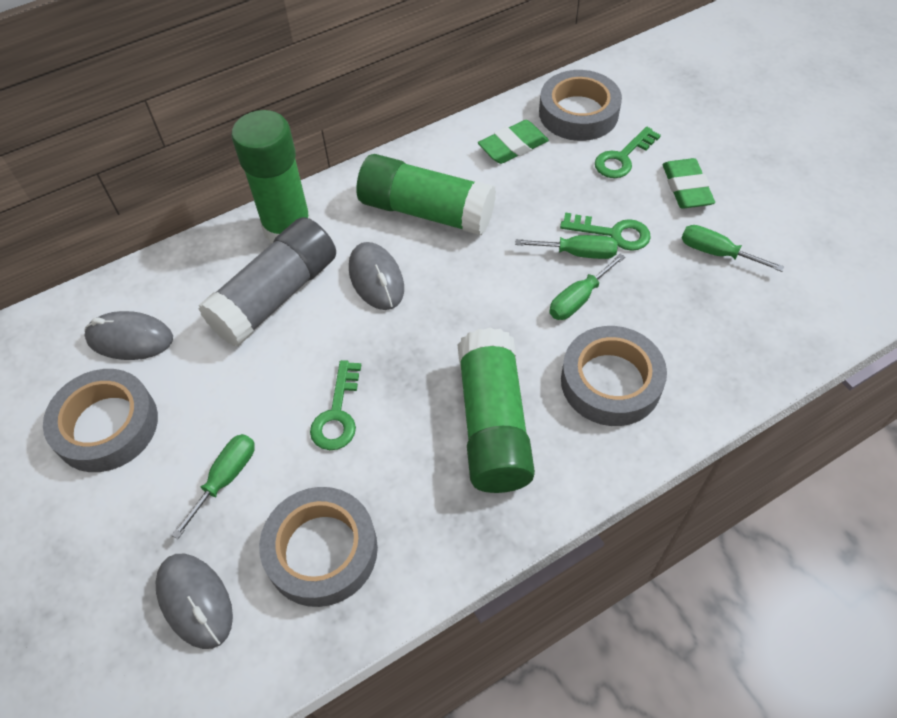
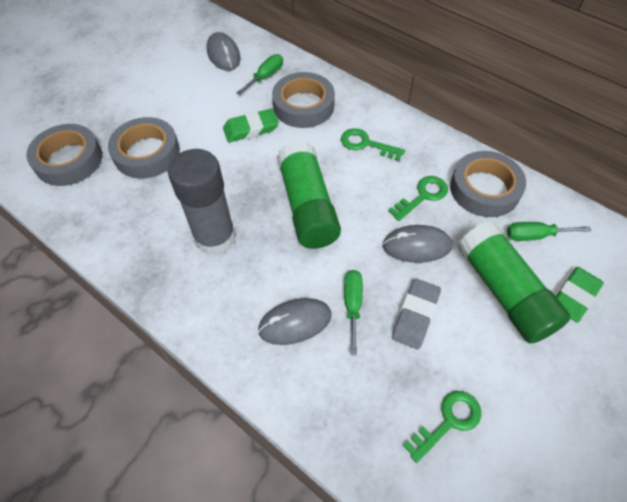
green glue stick: 3 -> 2
green screwdriver: 4 -> 3
grey eraser: 0 -> 1

